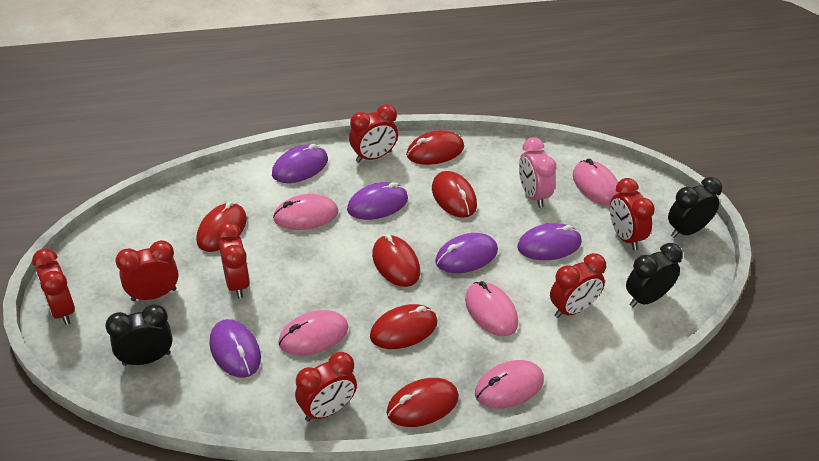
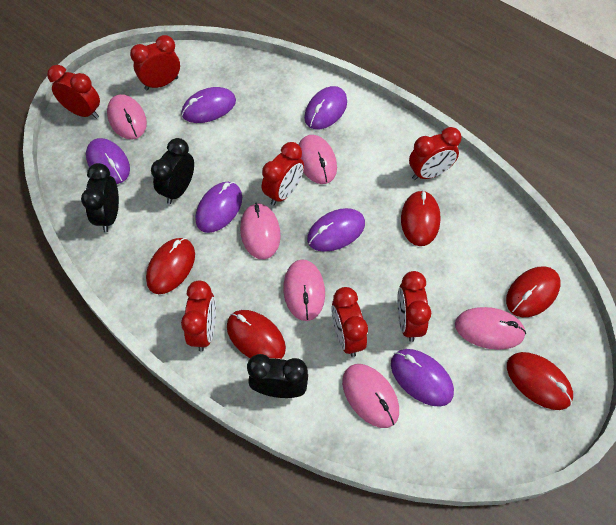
pink clock: 1 -> 0
pink mouse: 5 -> 6
purple mouse: 5 -> 6
red mouse: 6 -> 5

